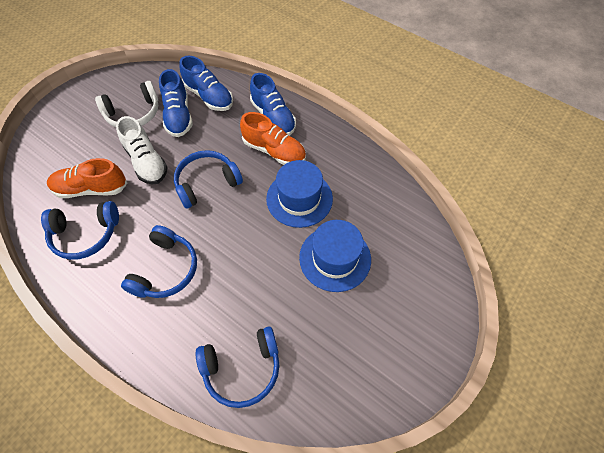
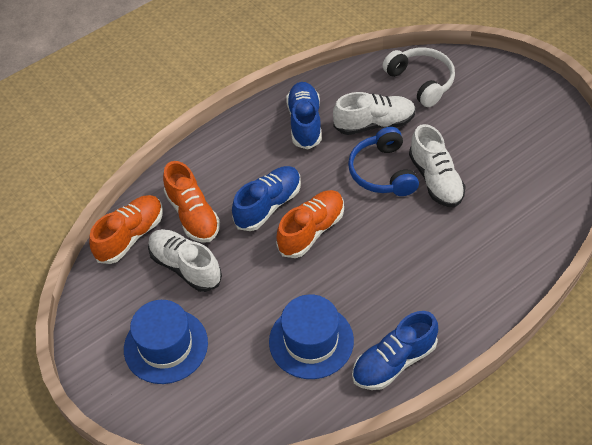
blue headphones: 4 -> 1
orange shoe: 2 -> 3
white shoe: 1 -> 3

